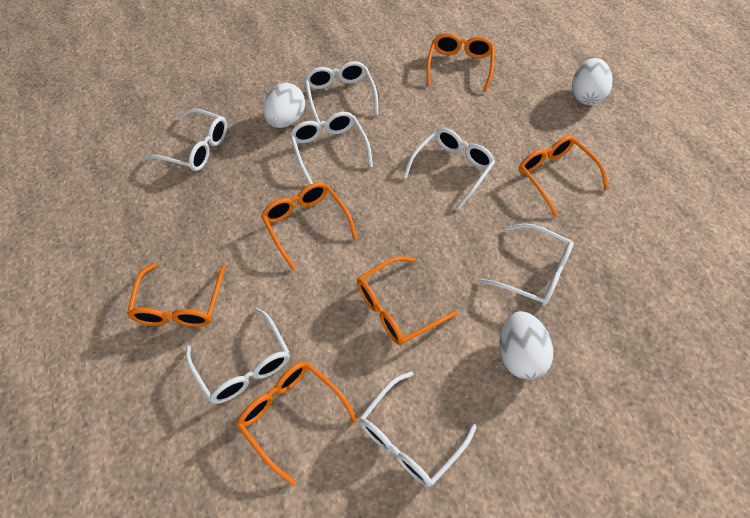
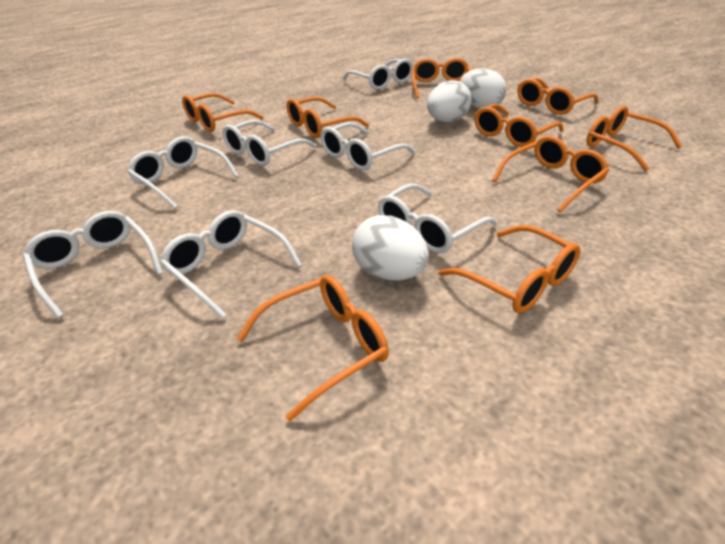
orange glasses: 6 -> 9

